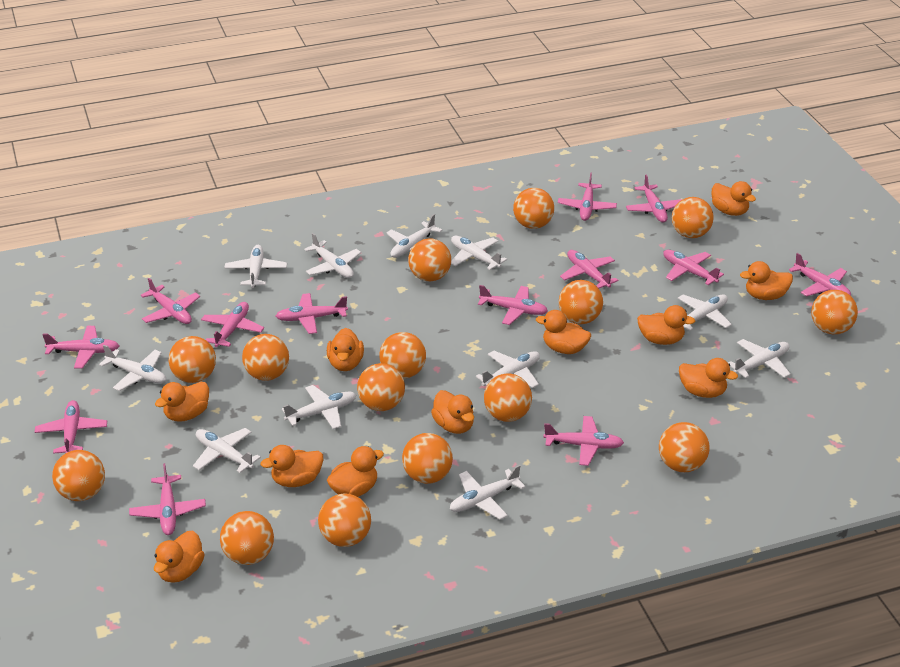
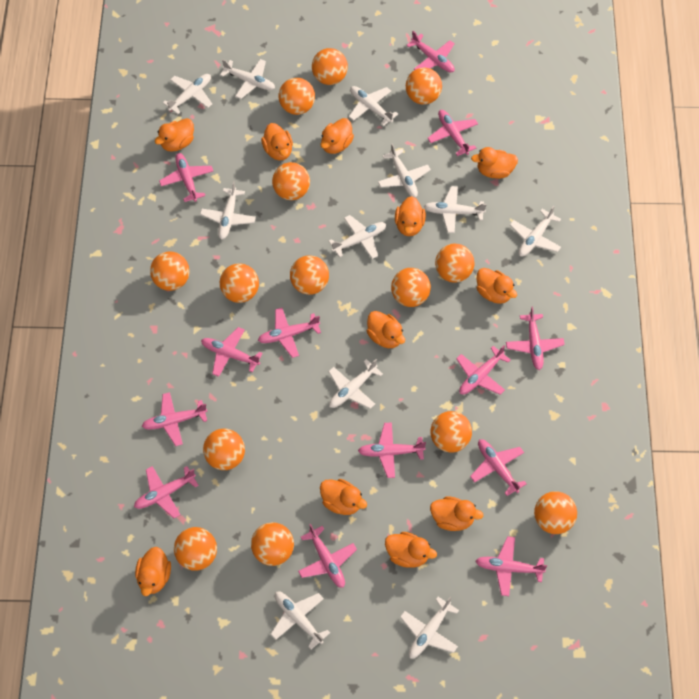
orange ball: 15 -> 14

